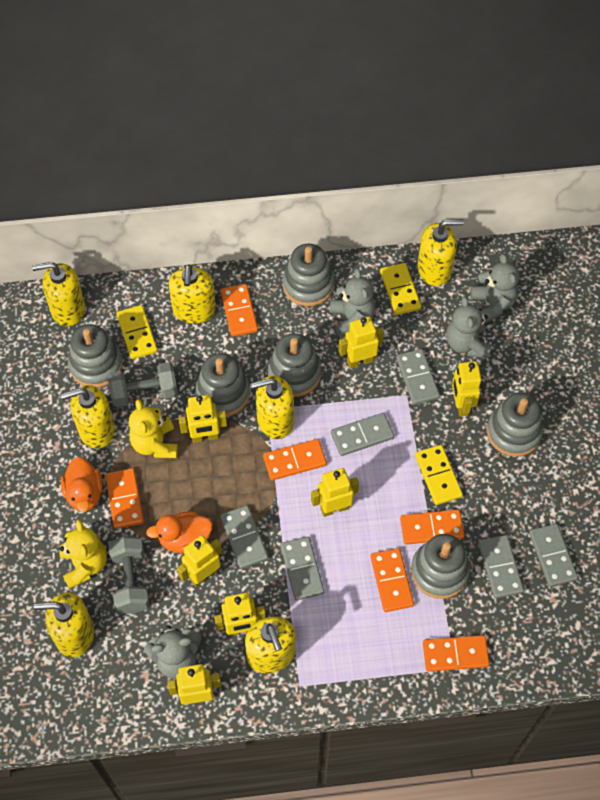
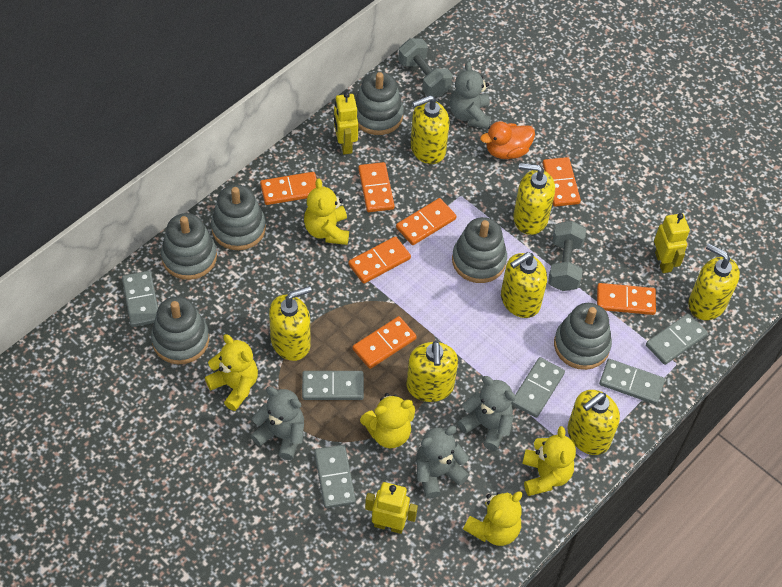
orange domino: 6 -> 7
orange duck: 2 -> 1
yellow domino: 3 -> 0
yellow robot: 7 -> 3
yellow teddy bear: 2 -> 5

